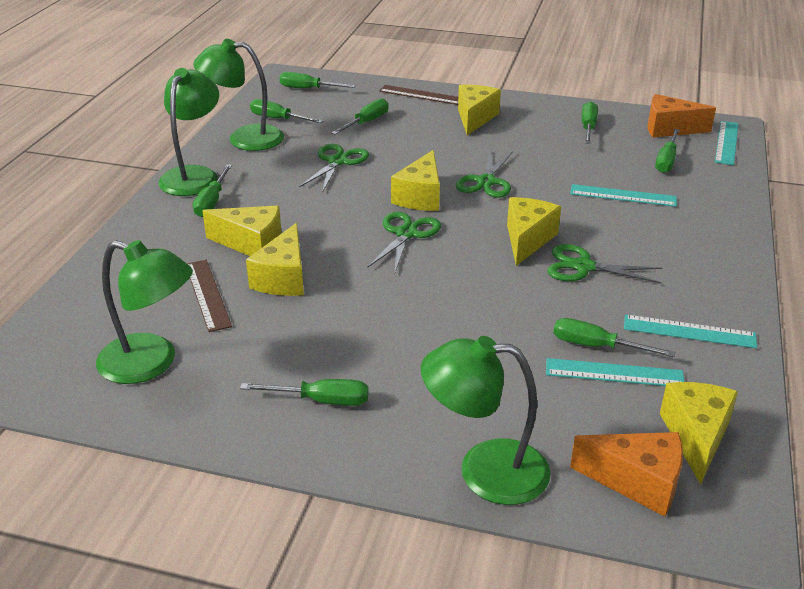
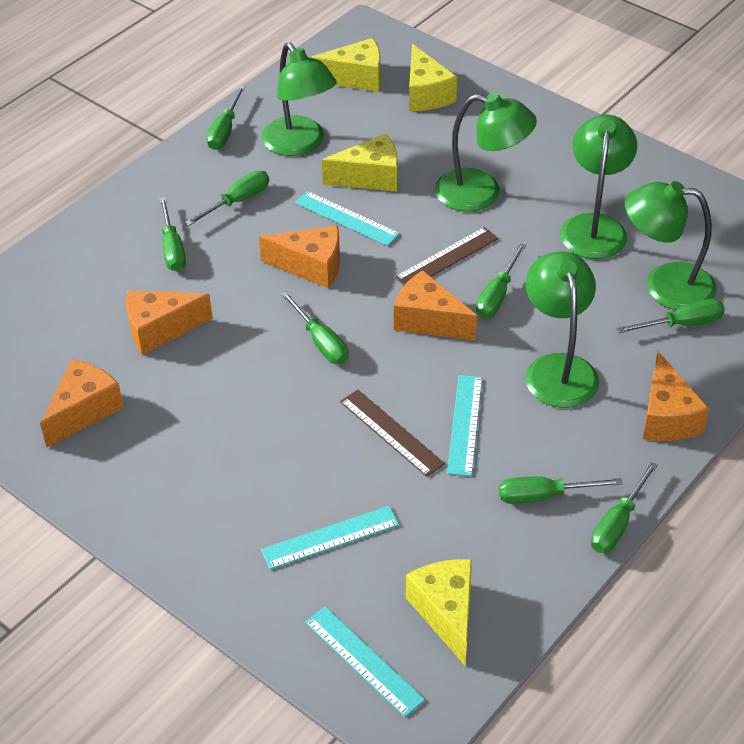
green lamp: 4 -> 5
green scissors: 4 -> 0
orange cheese: 2 -> 5
yellow cheese: 6 -> 4

